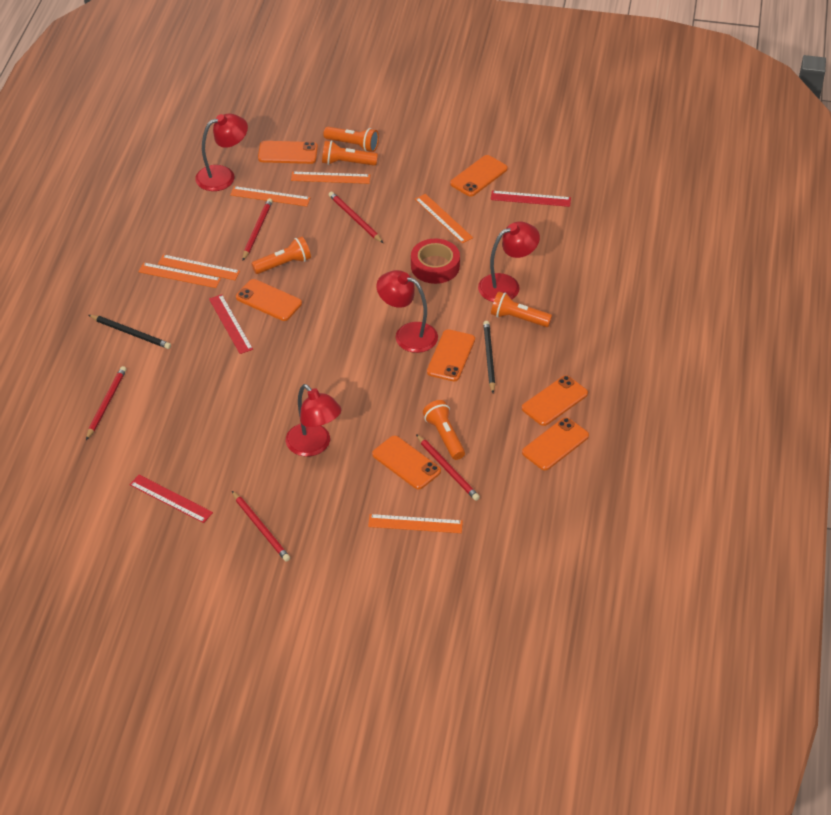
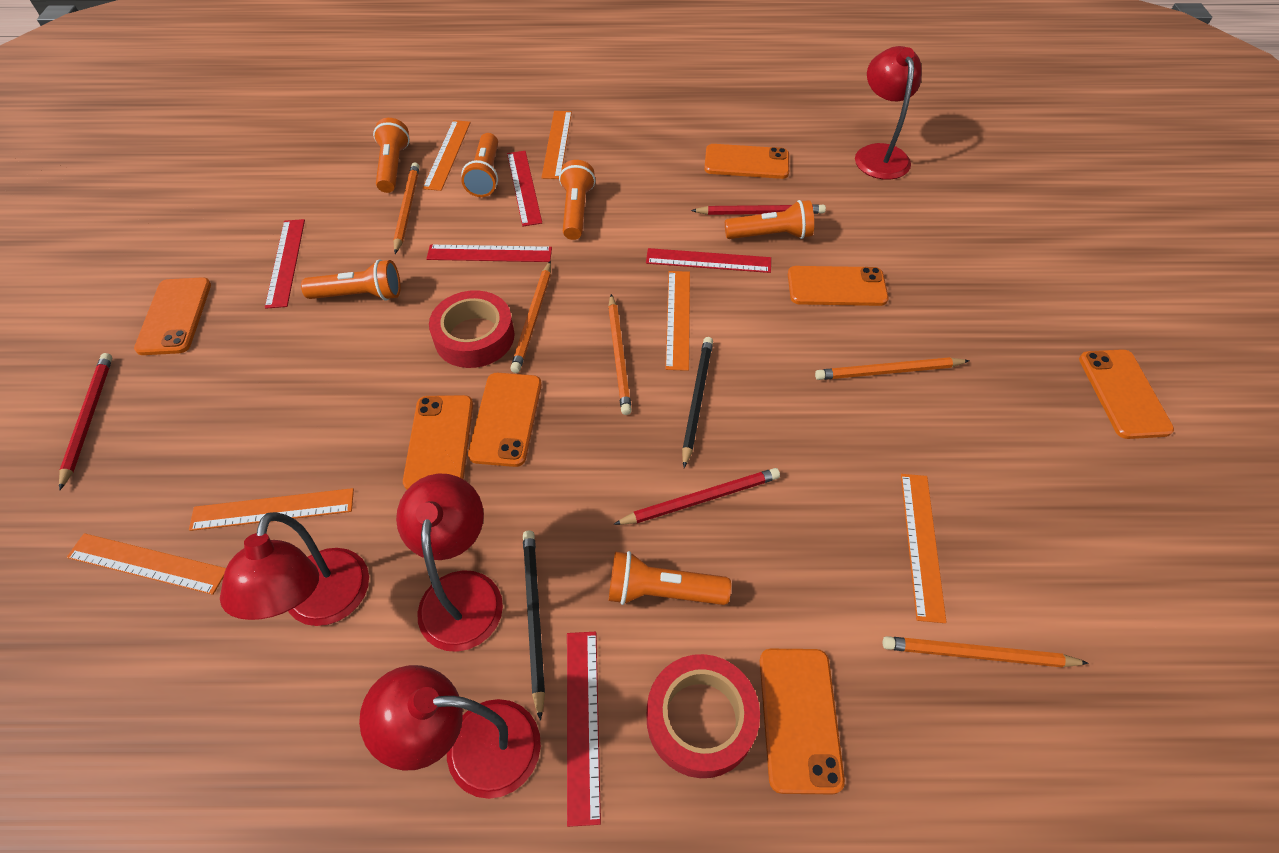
orange flashlight: 5 -> 6
orange pencil: 0 -> 5
red pencil: 5 -> 3
red ruler: 3 -> 5
red tape: 1 -> 2

